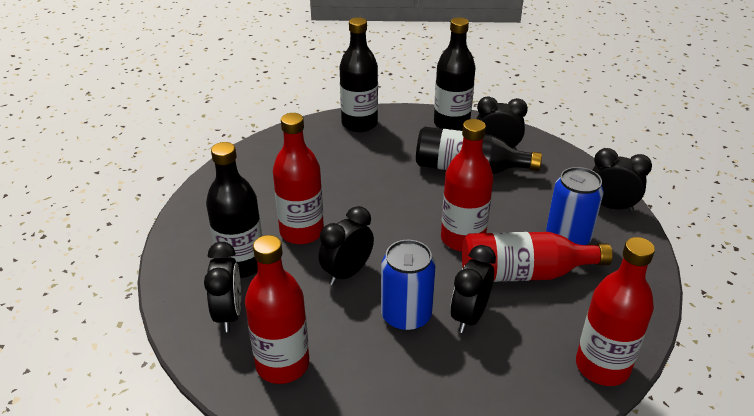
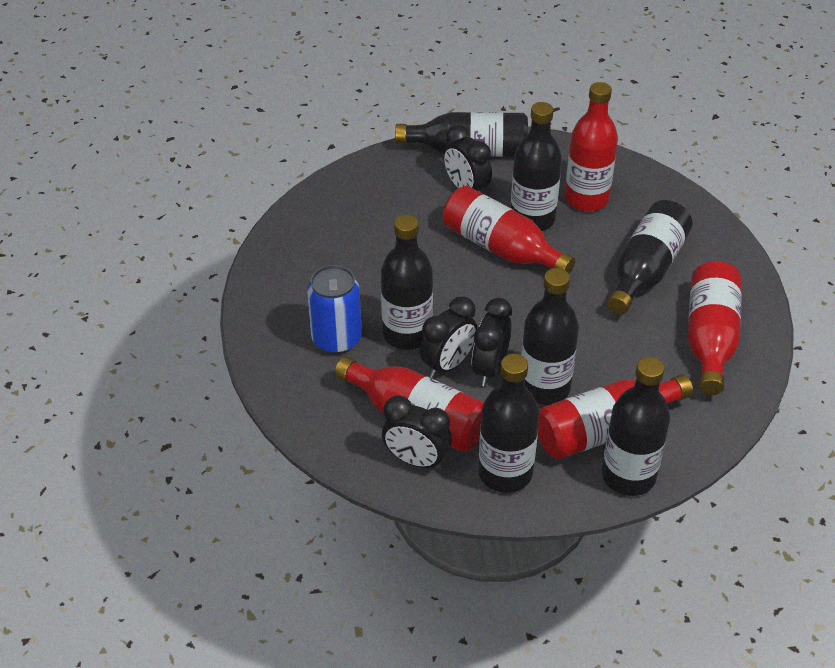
black bottle: 4 -> 7
black clock: 5 -> 4
blue can: 2 -> 1

